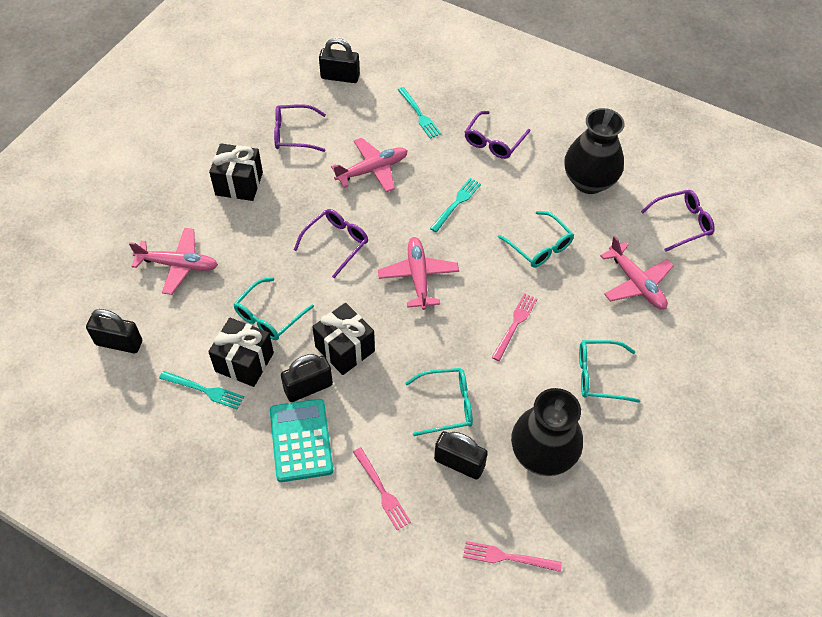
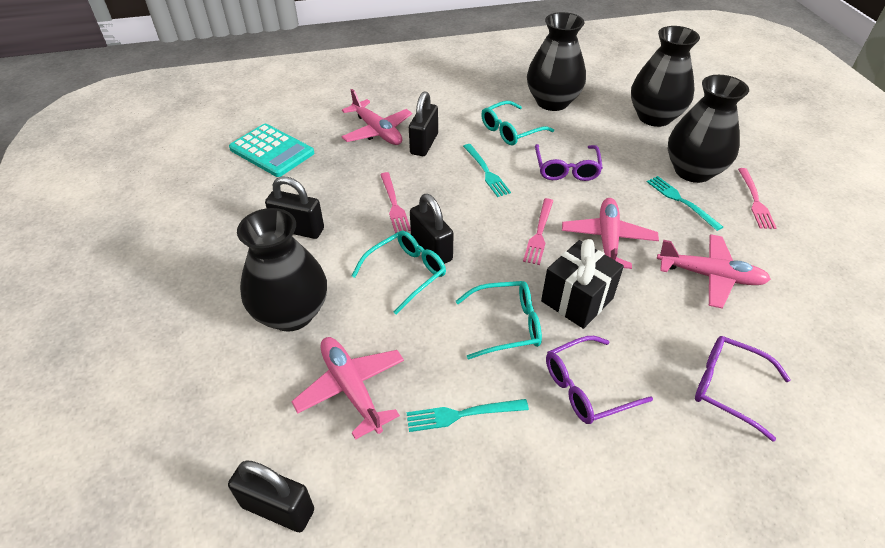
black gift: 3 -> 1
black vase: 2 -> 4
purple glasses: 4 -> 3
turquoise glasses: 4 -> 3

